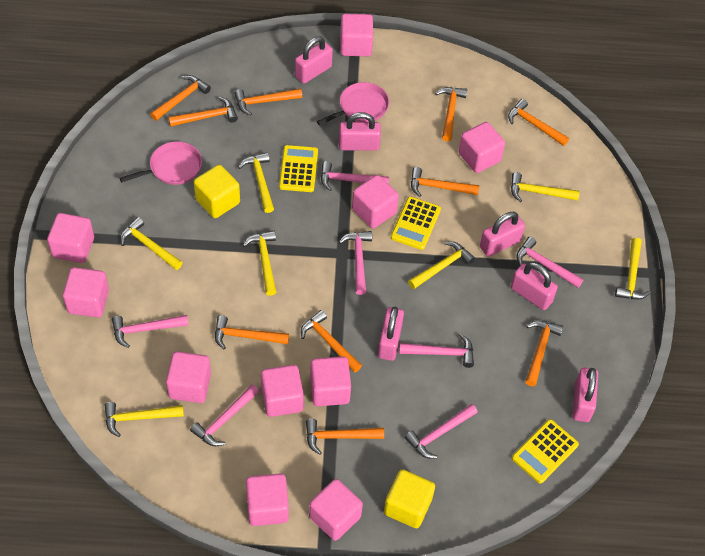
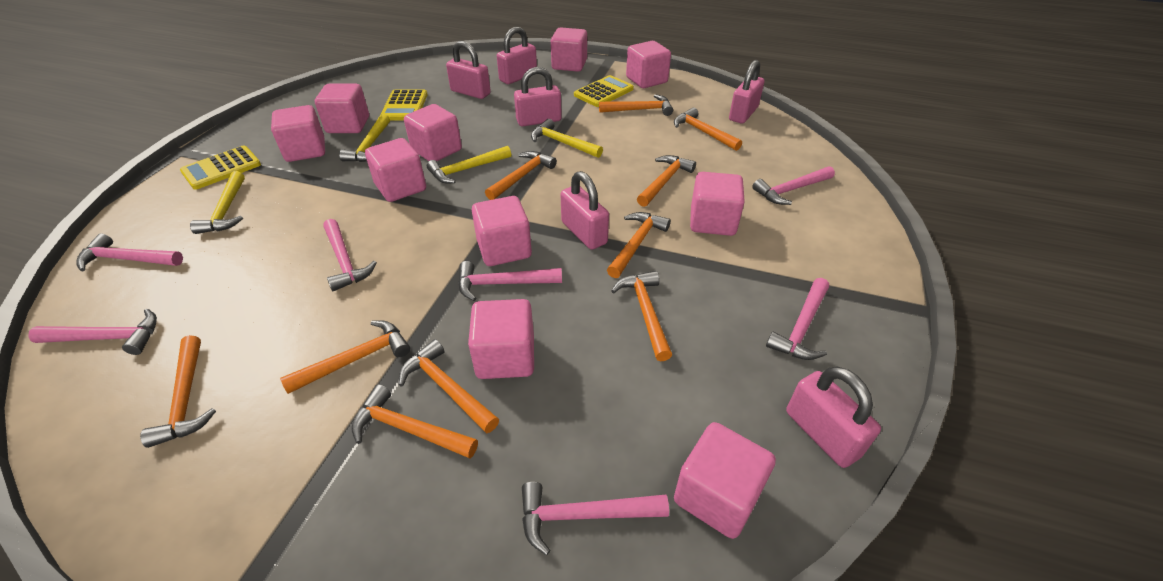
pink pan: 2 -> 0
yellow cube: 2 -> 0
yellow hammer: 7 -> 4

